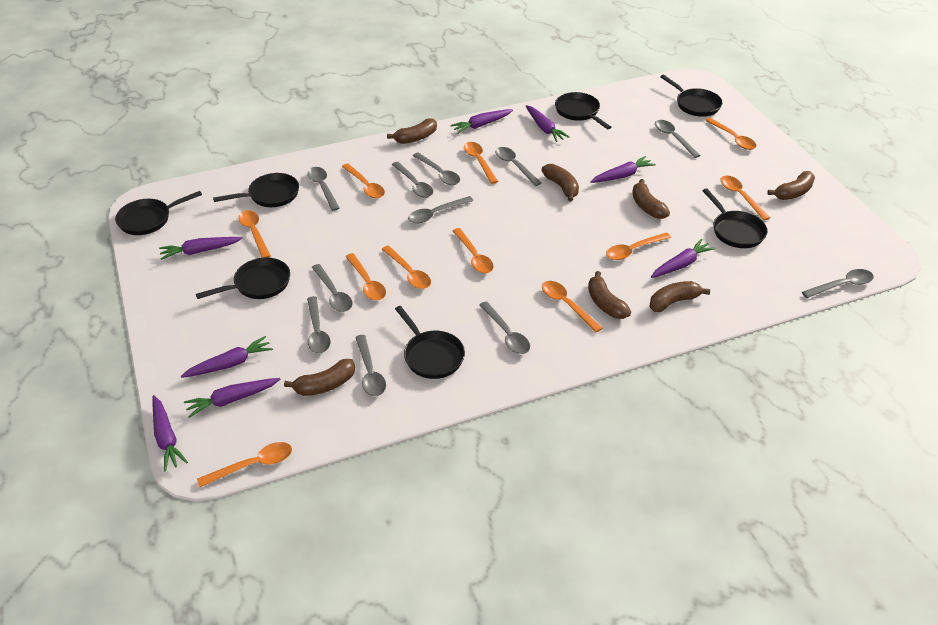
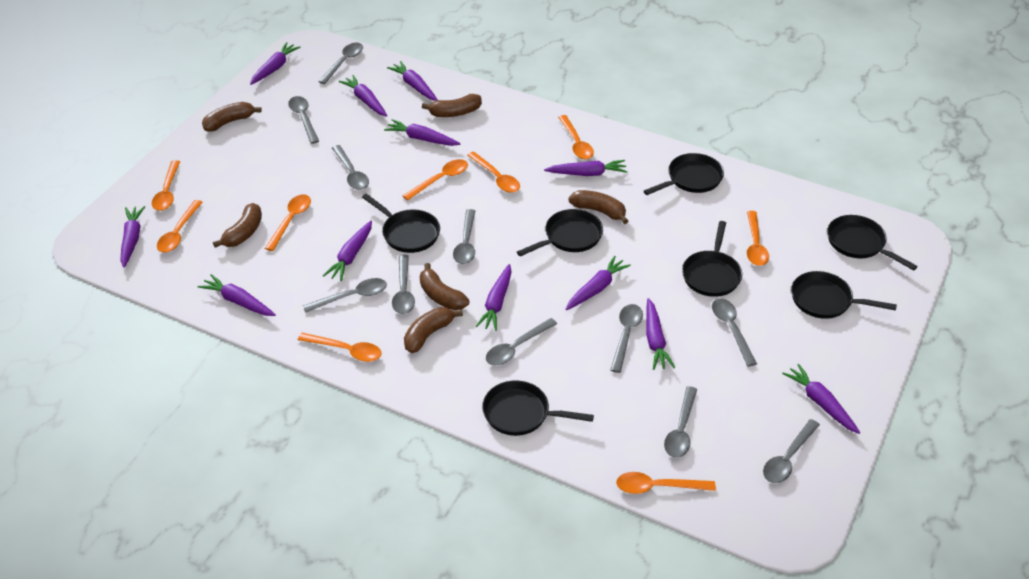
brown banana: 7 -> 6
orange spoon: 11 -> 9
purple carrot: 8 -> 12

